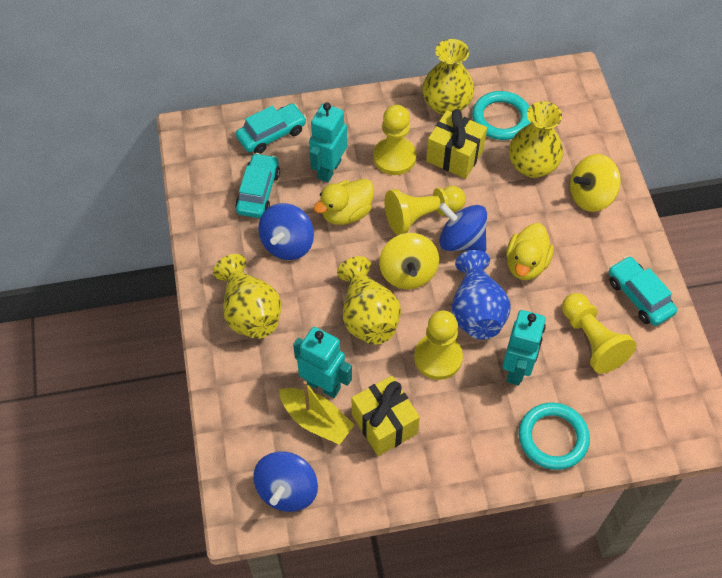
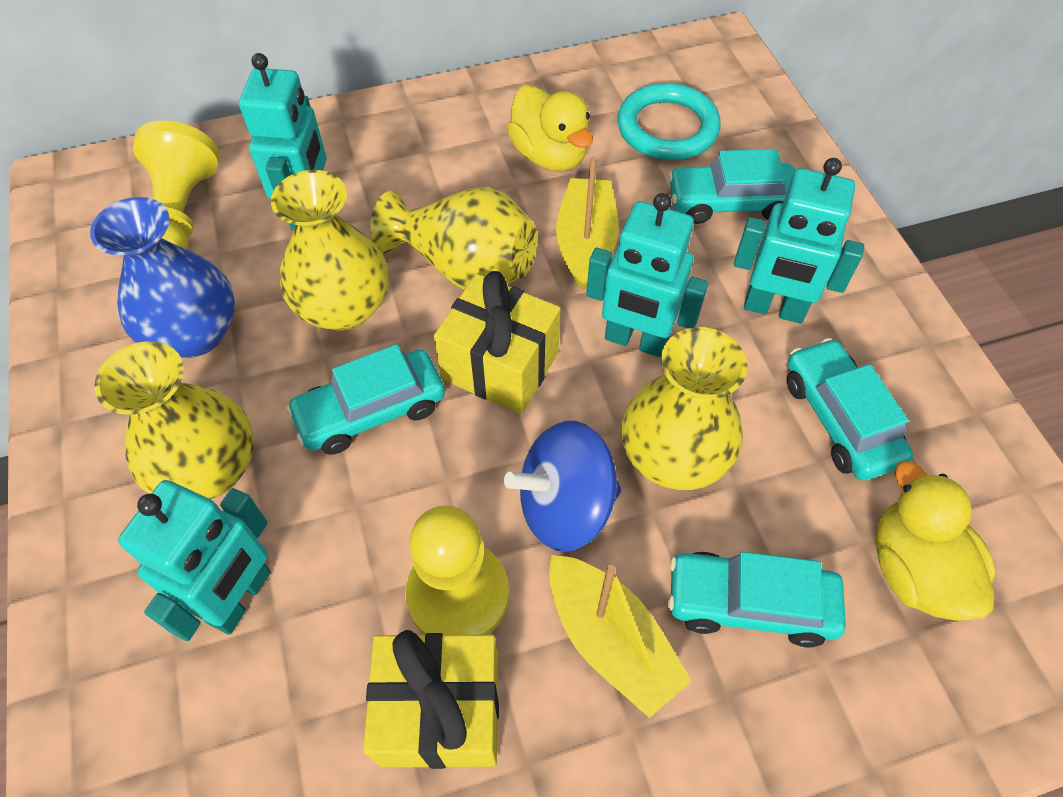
blue spinning top: 3 -> 1
turquoise car: 3 -> 4
turquoise ring: 2 -> 1
turquoise robot: 3 -> 4
yellow boat: 1 -> 2
yellow pawn: 4 -> 2
yellow spinning top: 2 -> 0

